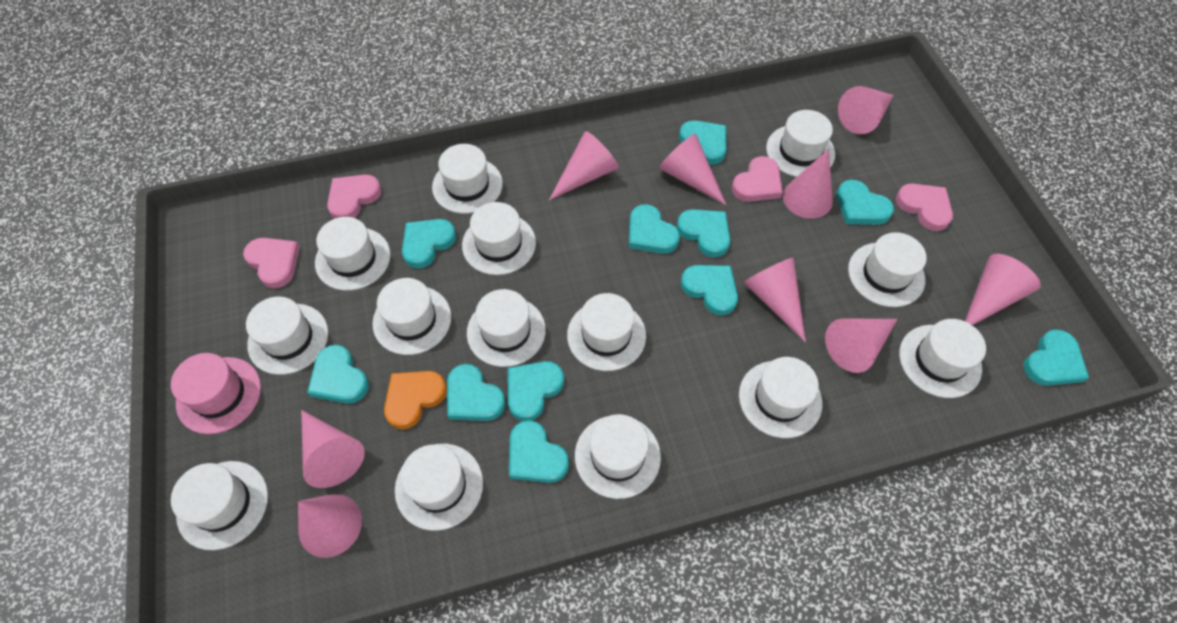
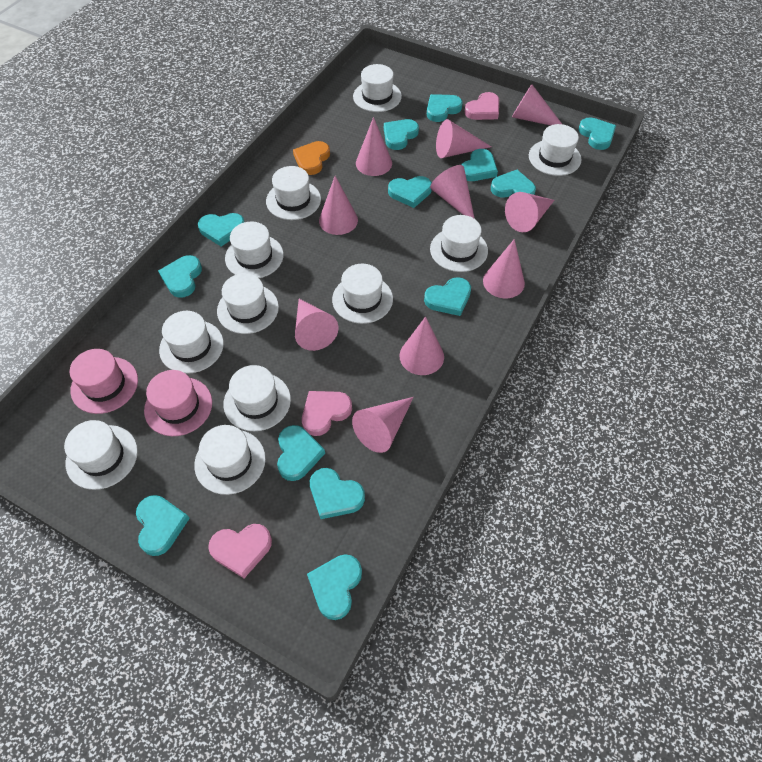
pink cone: 9 -> 10
pink hat: 1 -> 2
pink heart: 4 -> 3
turquoise heart: 11 -> 13
white hat: 14 -> 11

